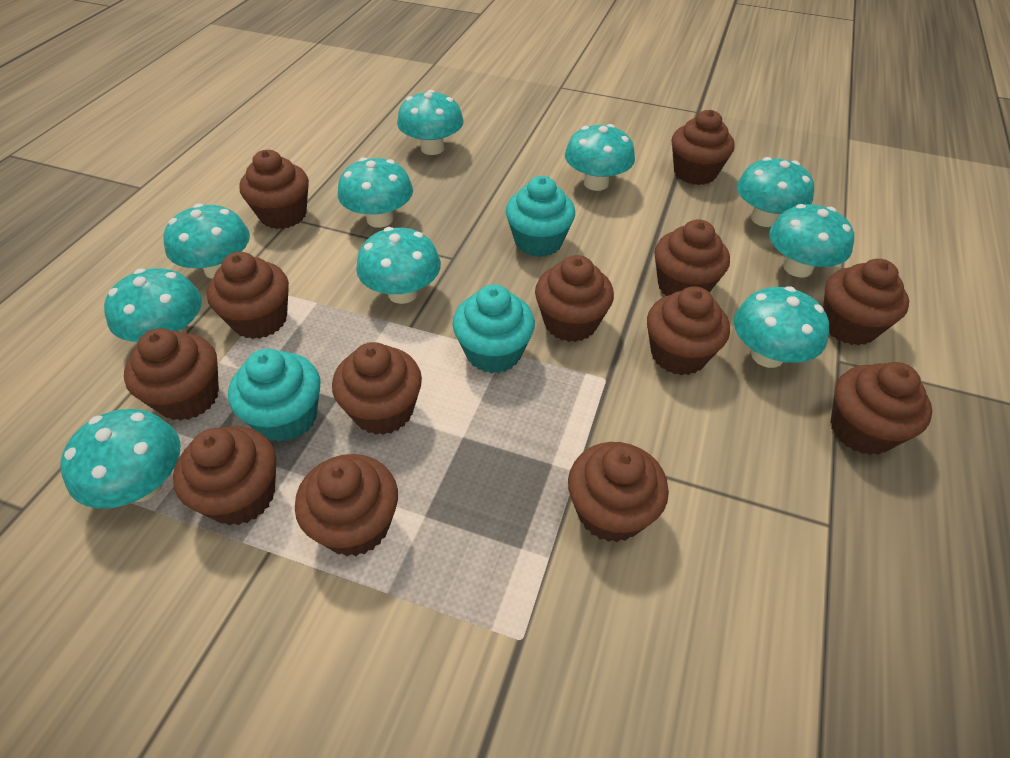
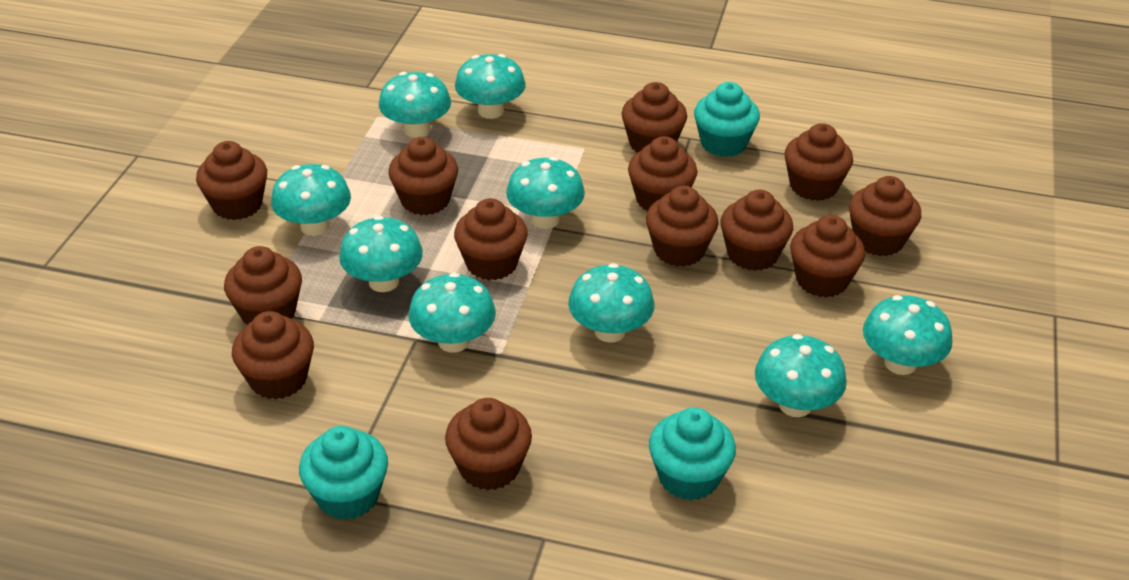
turquoise mushroom: 10 -> 9

